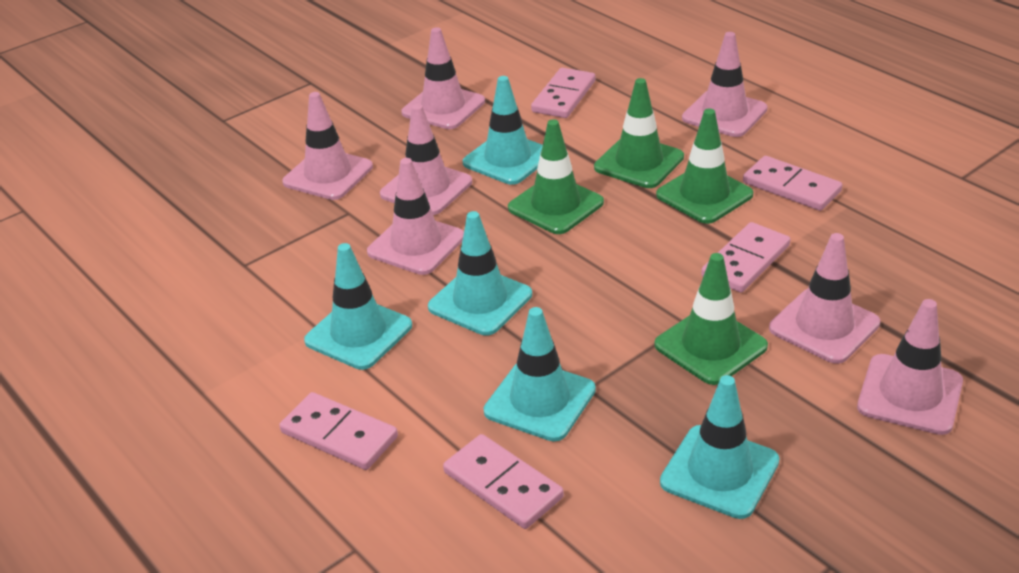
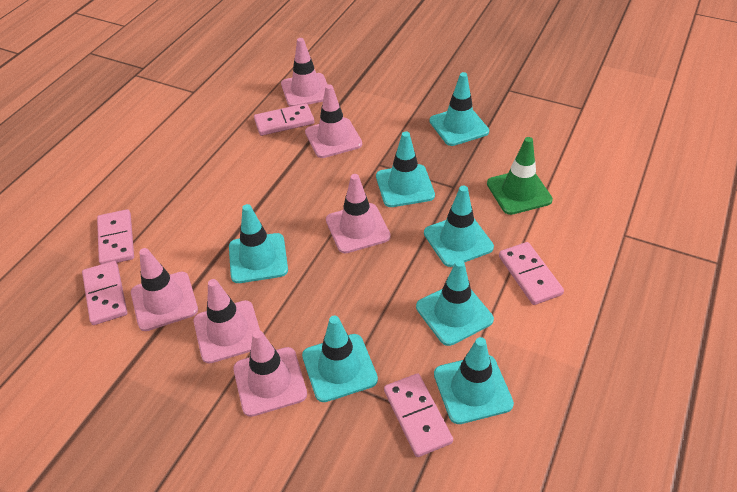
green traffic cone: 4 -> 1
pink traffic cone: 7 -> 6
turquoise traffic cone: 5 -> 7

